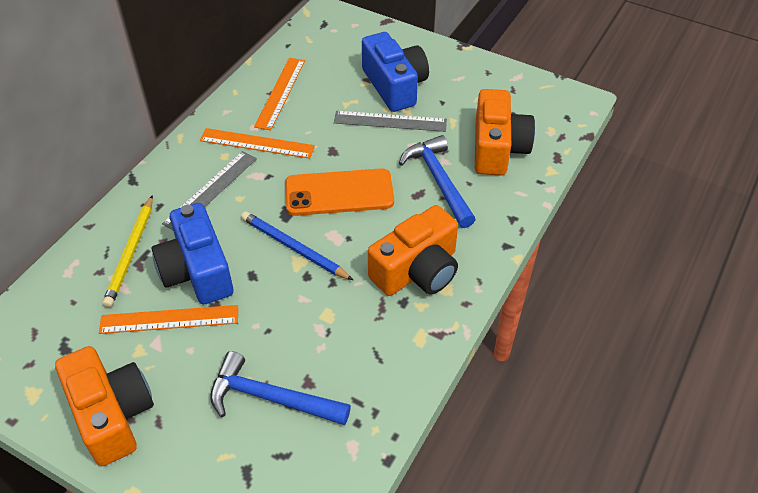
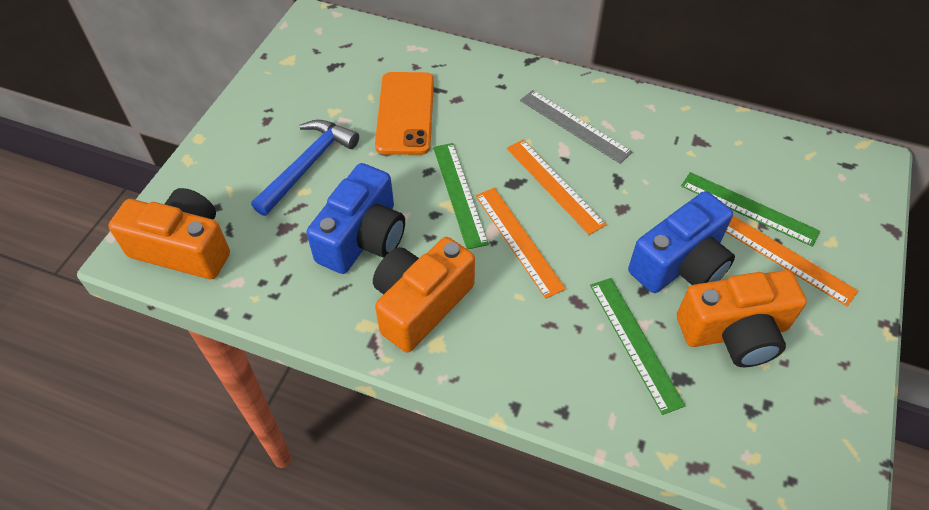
blue hammer: 2 -> 1
blue pencil: 1 -> 0
green ruler: 0 -> 3
grey ruler: 2 -> 1
yellow pencil: 1 -> 0

